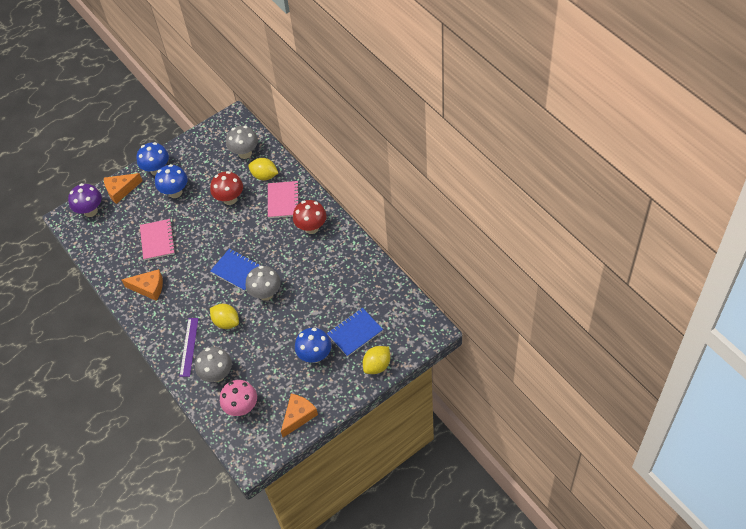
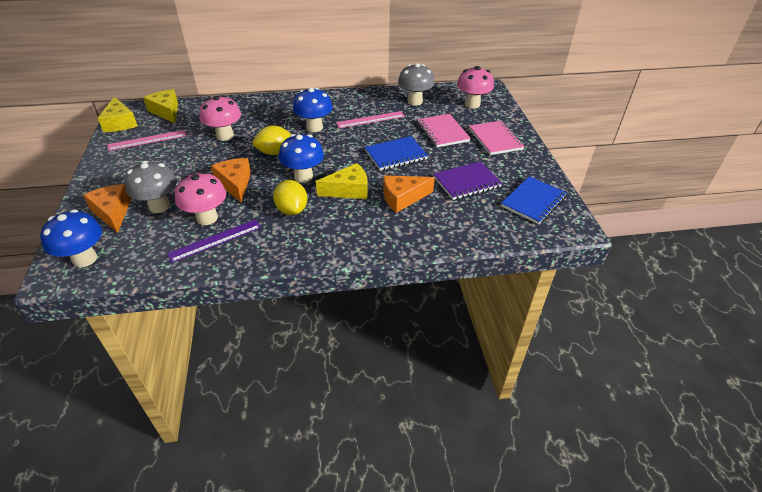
grey mushroom: 3 -> 2
pink mushroom: 1 -> 3
pink ruler: 0 -> 2
purple mushroom: 1 -> 0
purple notebook: 0 -> 1
red mushroom: 2 -> 0
yellow cheese: 0 -> 3
yellow lemon: 3 -> 2

